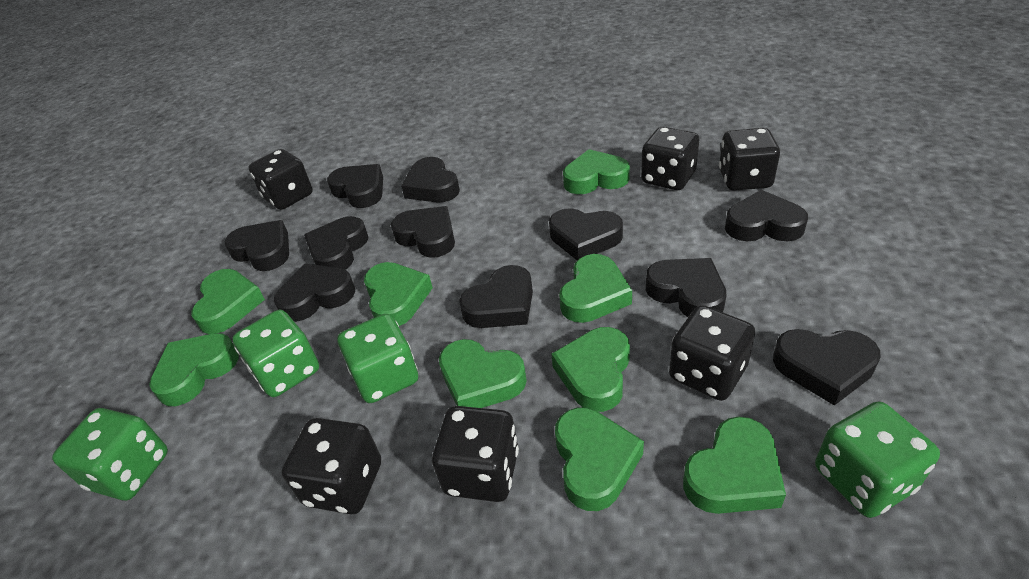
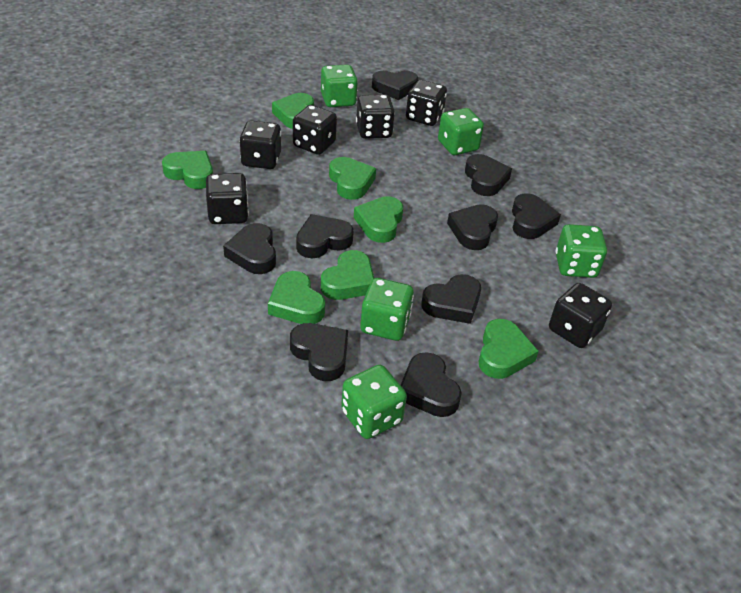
black heart: 11 -> 9
green dice: 4 -> 5
green heart: 9 -> 7

